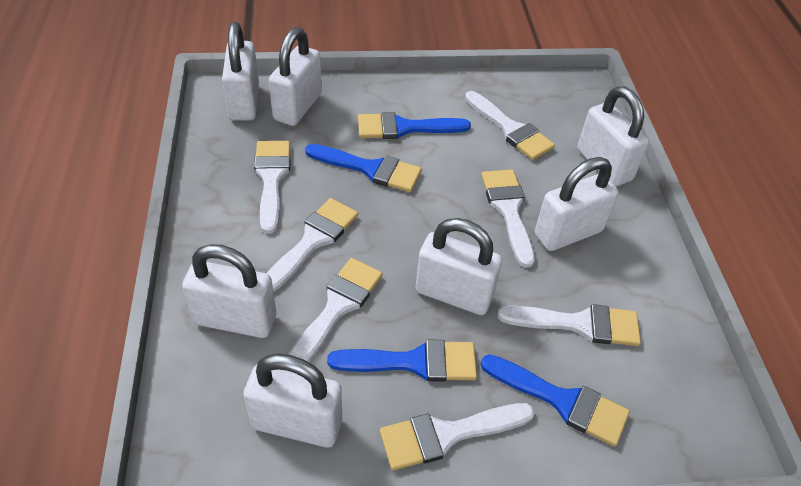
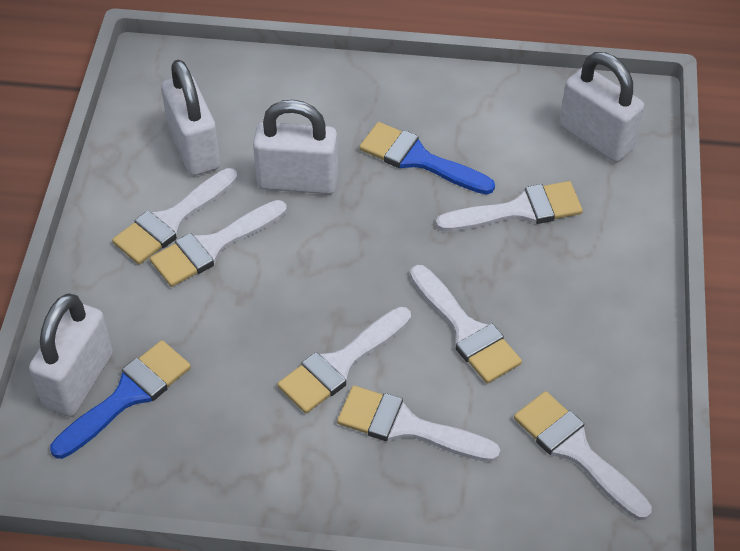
blue brush: 4 -> 2
white padlock: 7 -> 4

